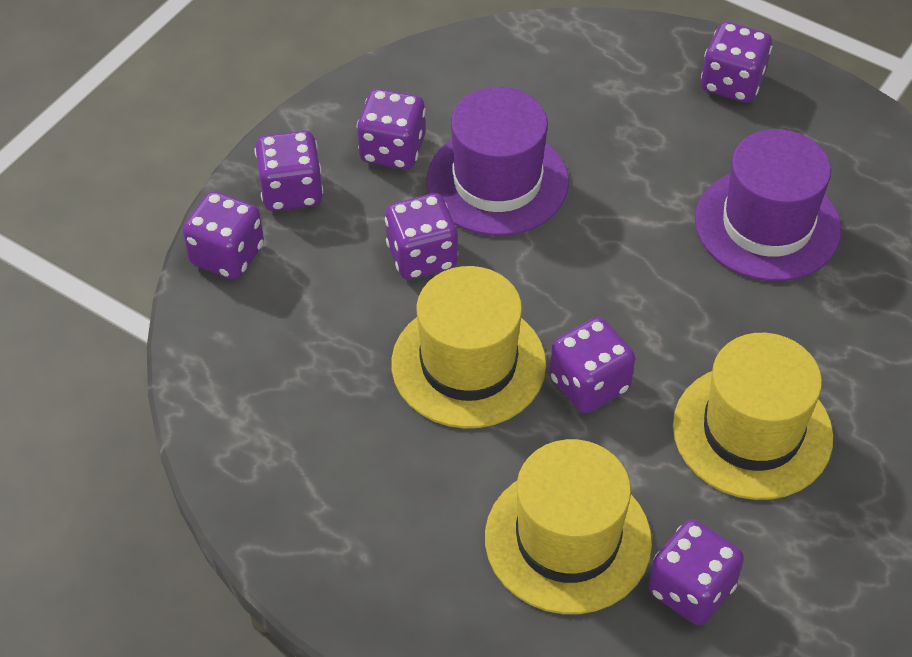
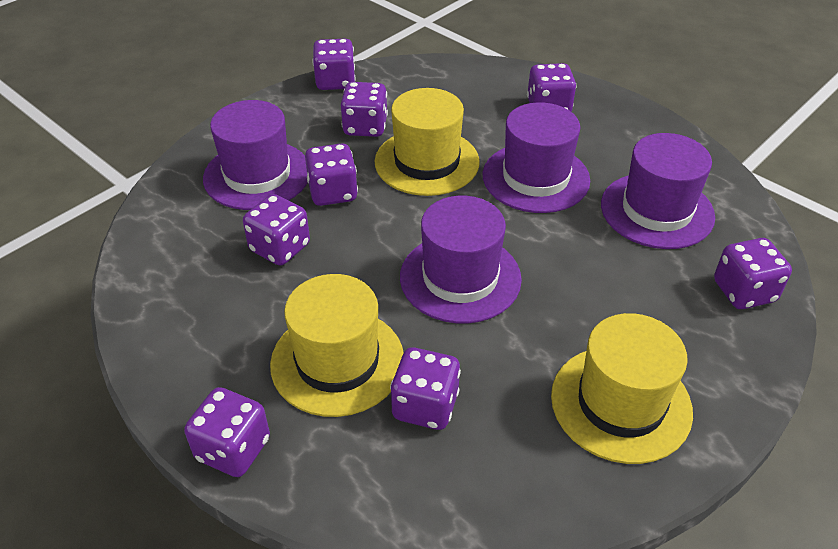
purple dice: 7 -> 8
purple hat: 2 -> 4

